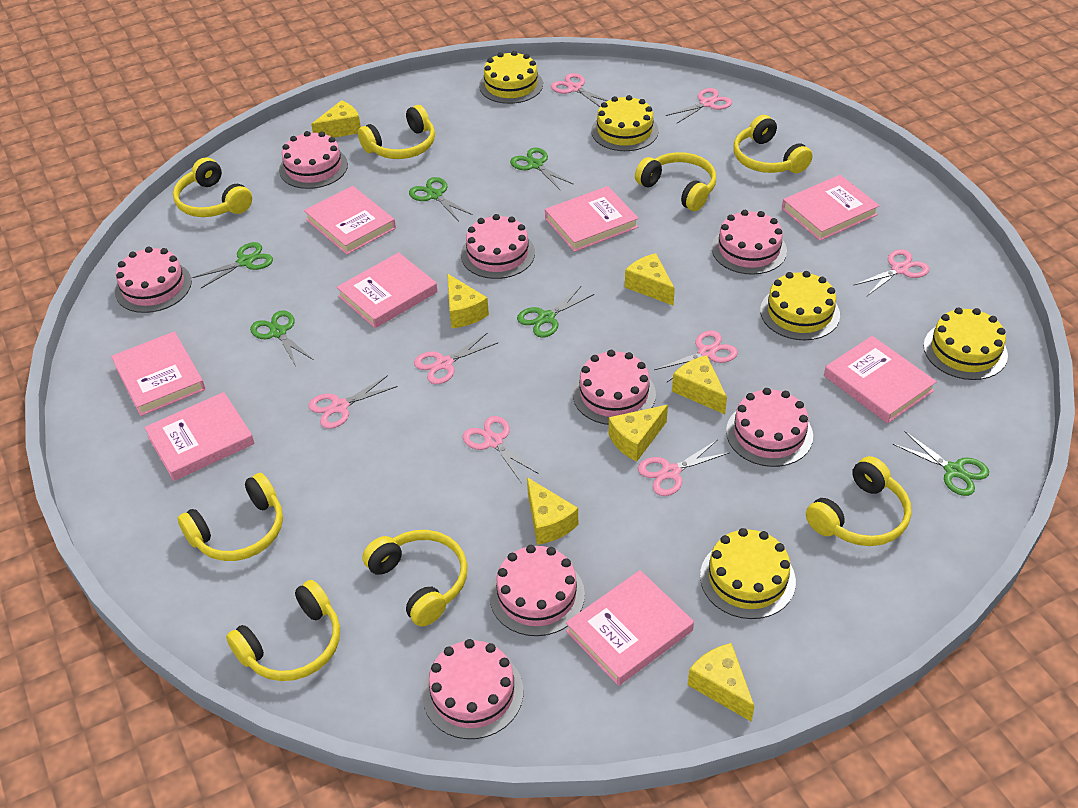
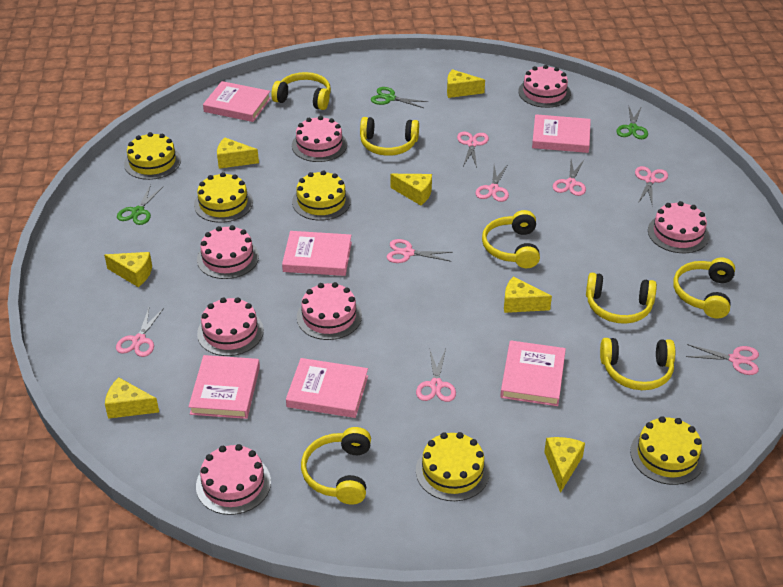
green scissors: 6 -> 3
pink book: 8 -> 6
pink cake: 8 -> 7
yellow headphones: 8 -> 7

